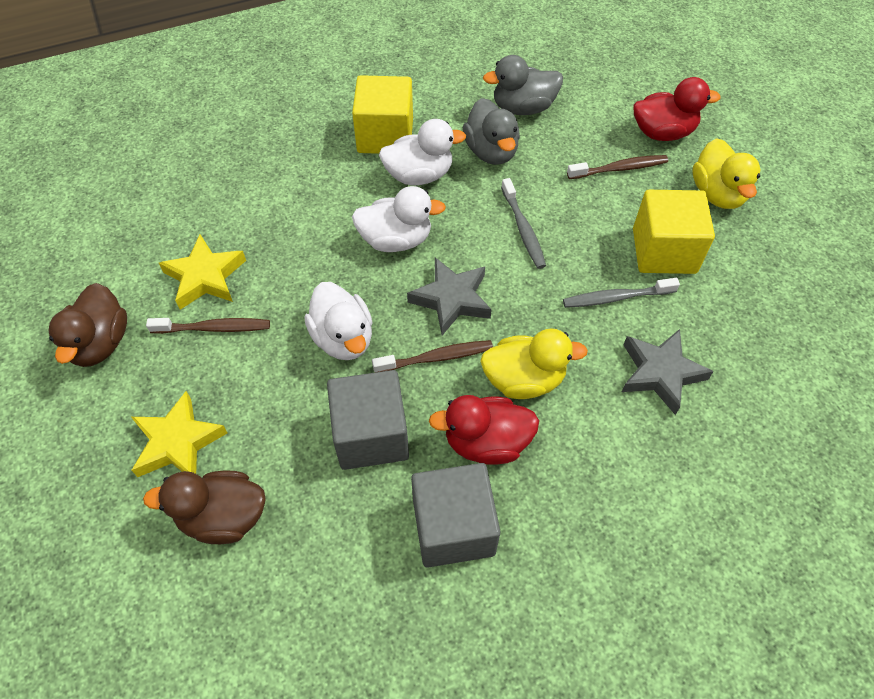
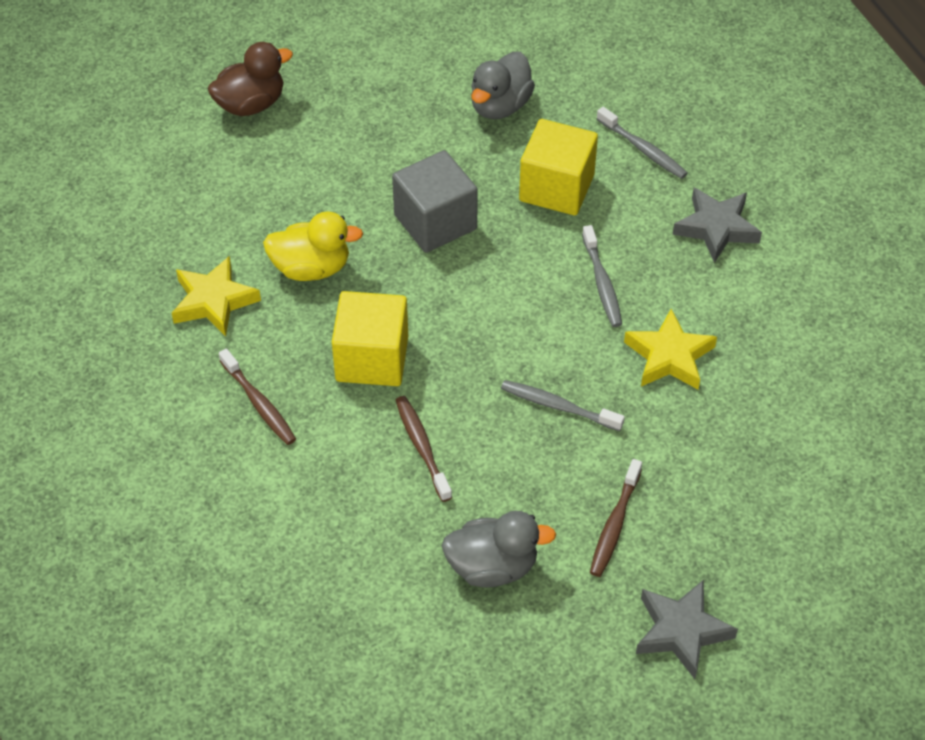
brown duck: 2 -> 1
grey cube: 2 -> 1
grey toothbrush: 2 -> 3
red duck: 2 -> 0
white duck: 3 -> 0
yellow duck: 2 -> 1

